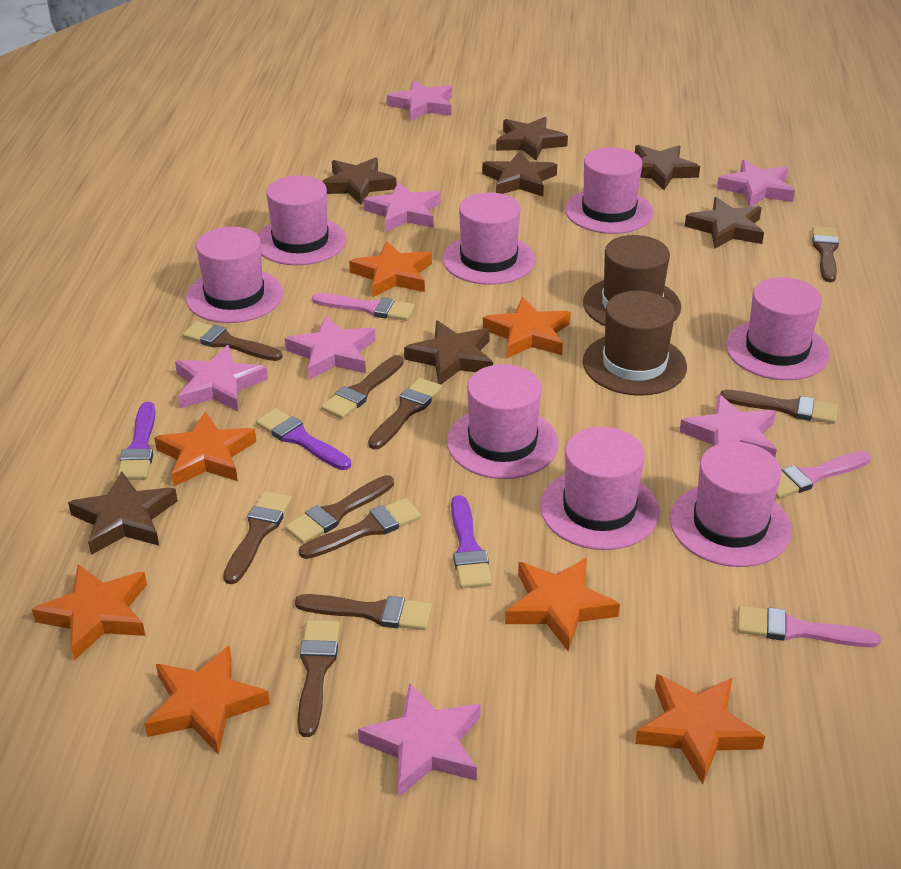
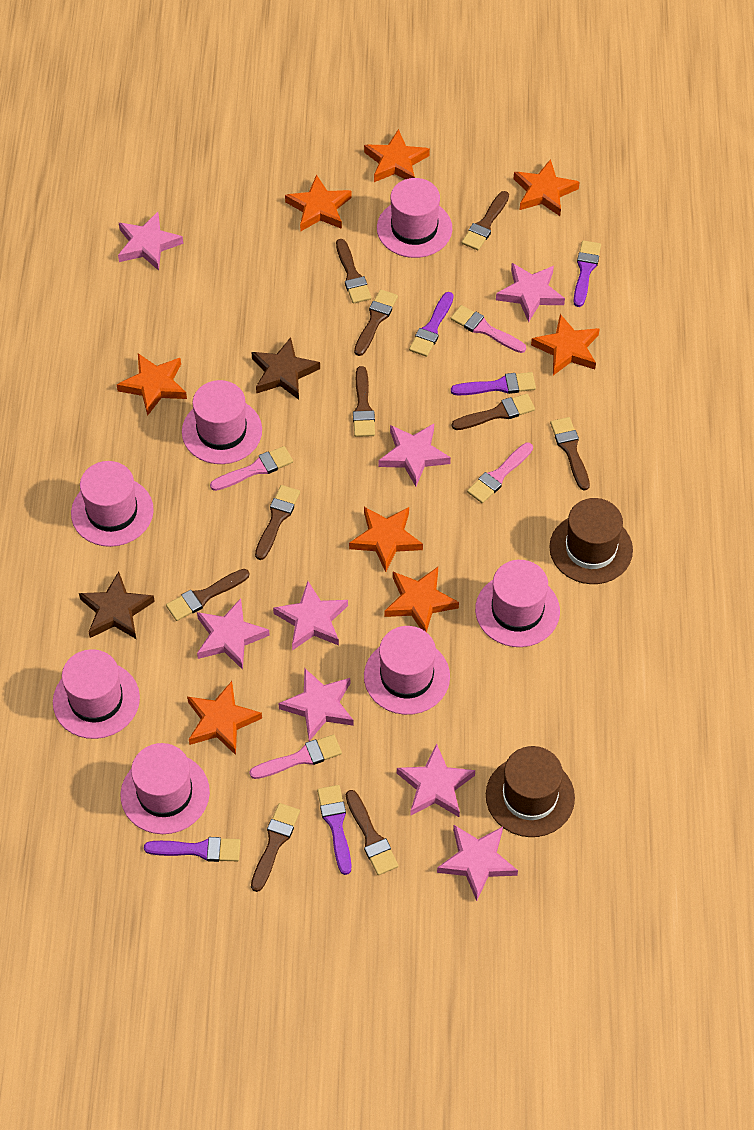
brown star: 7 -> 2
orange star: 7 -> 8
pink brush: 3 -> 4
pink hat: 8 -> 7
pink star: 7 -> 8
purple brush: 3 -> 5

